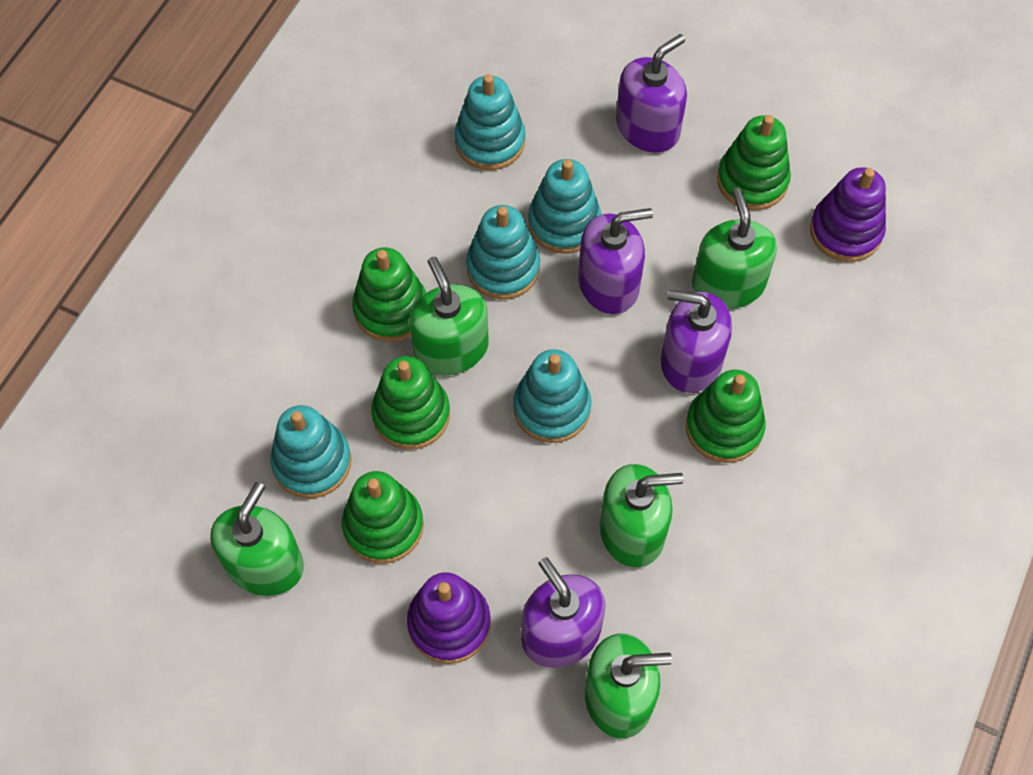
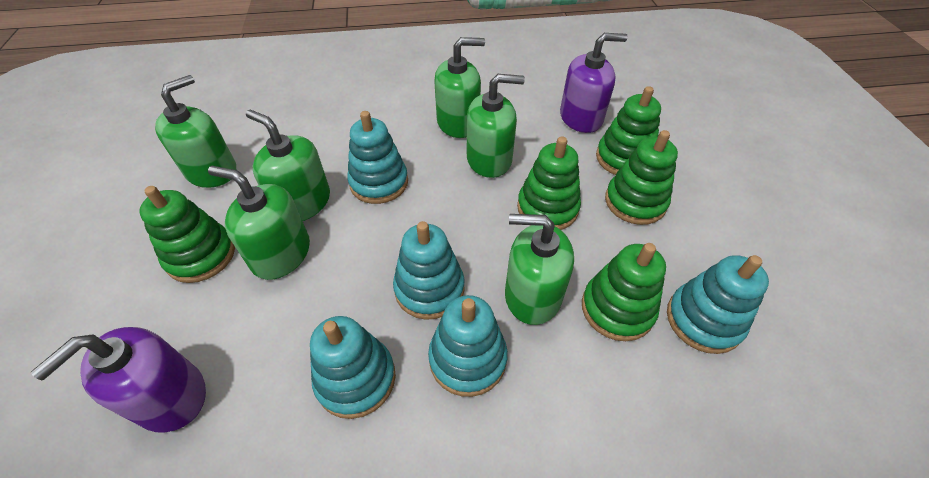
green soap dispenser: 5 -> 6
purple soap dispenser: 4 -> 2
purple stacking toy: 2 -> 0

